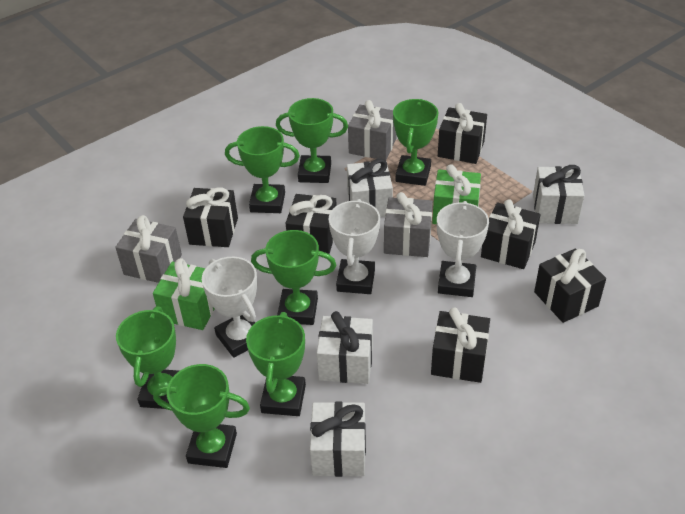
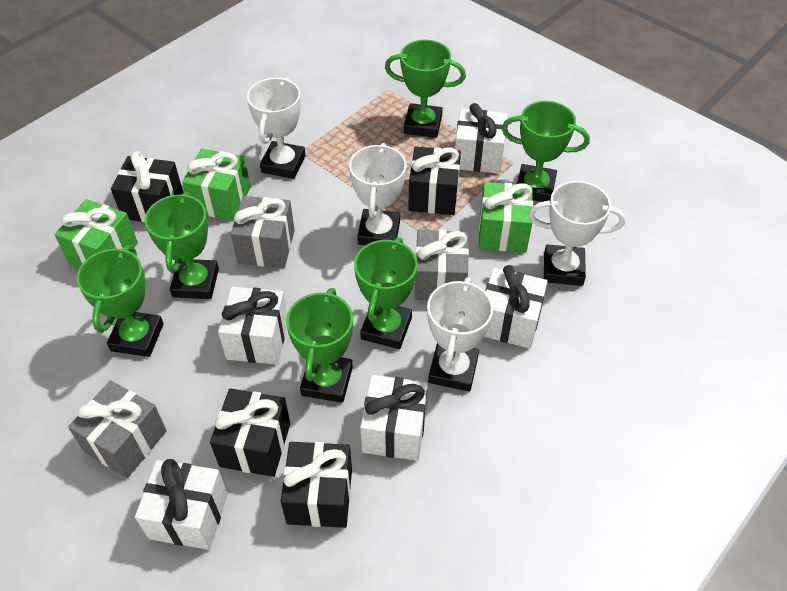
black gift: 6 -> 4
green gift: 2 -> 3
green trophy: 7 -> 6
white gift: 4 -> 5
white trophy: 3 -> 4

